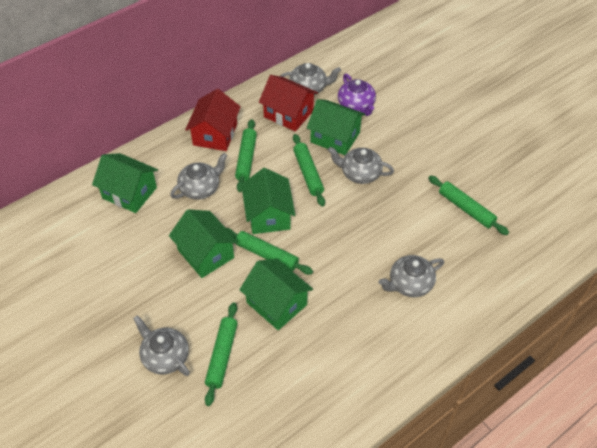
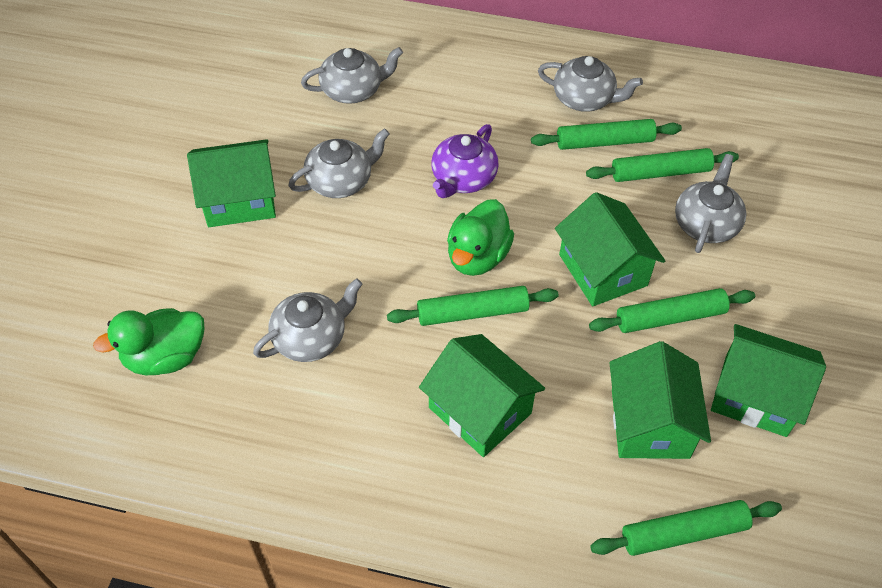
green duck: 0 -> 2
red house: 2 -> 0

